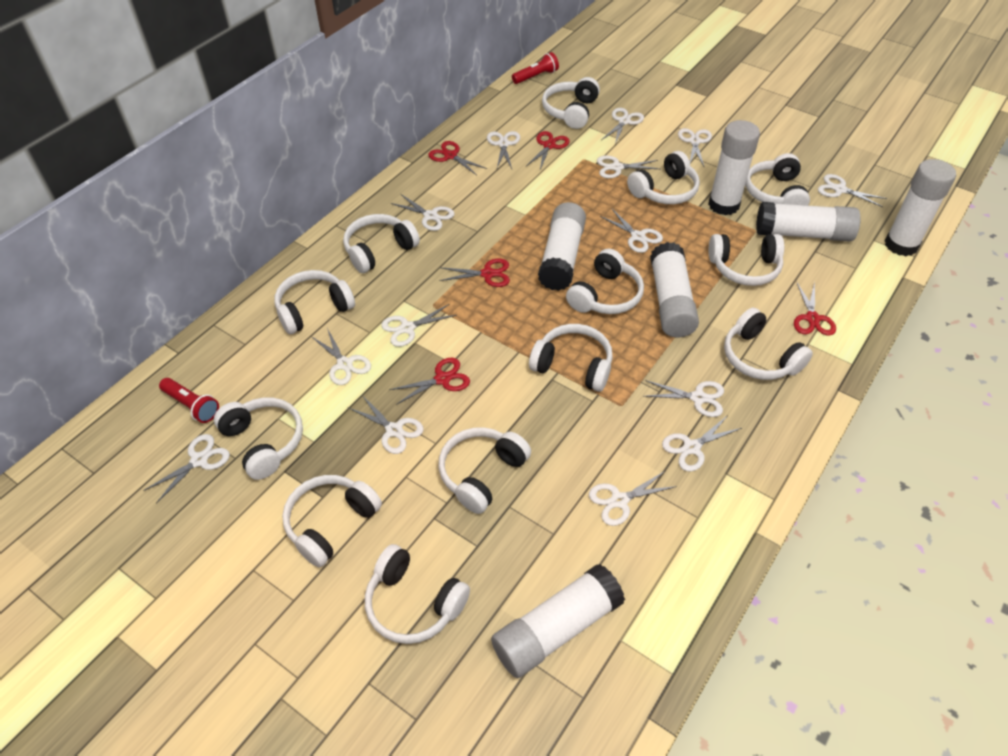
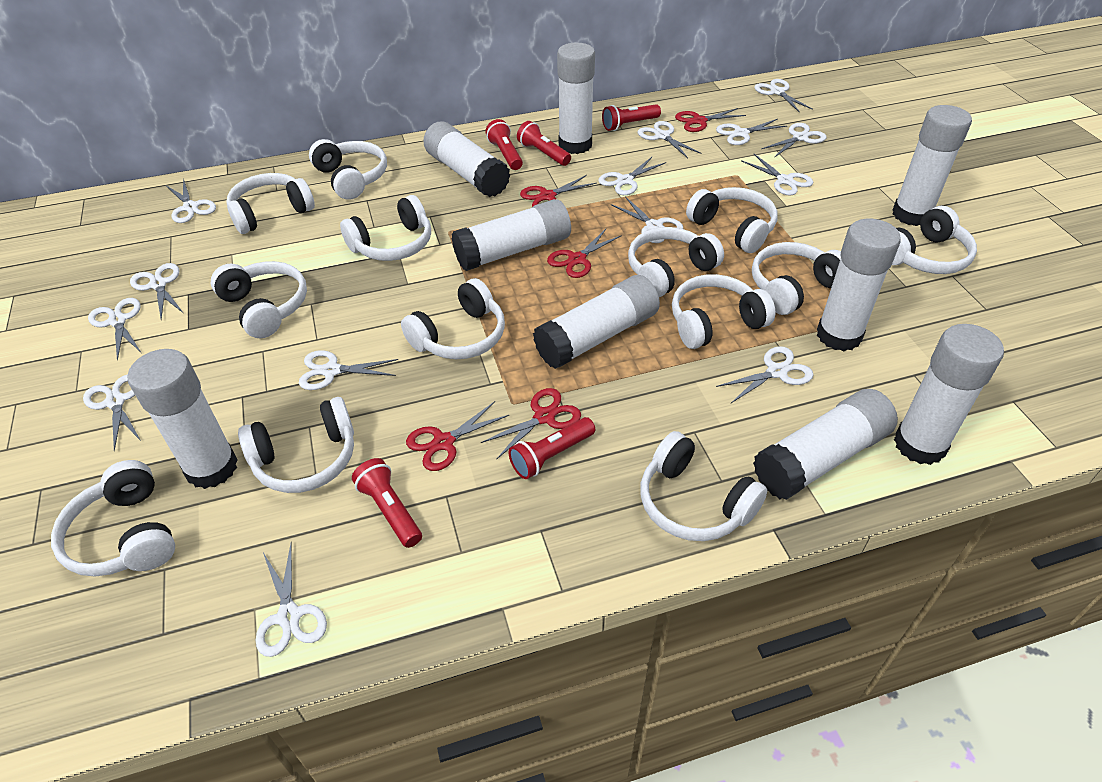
red flashlight: 2 -> 5
white glue stick: 6 -> 9

